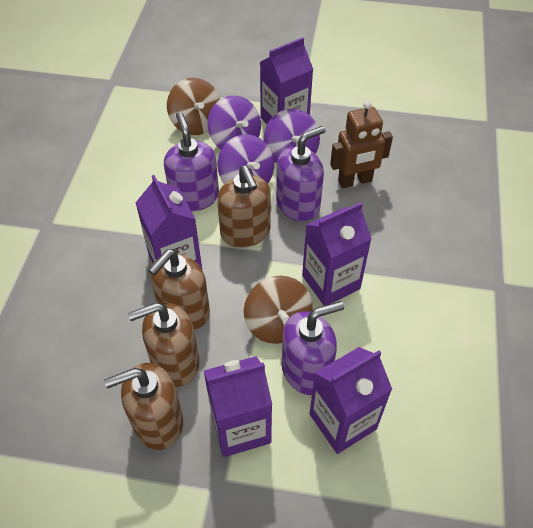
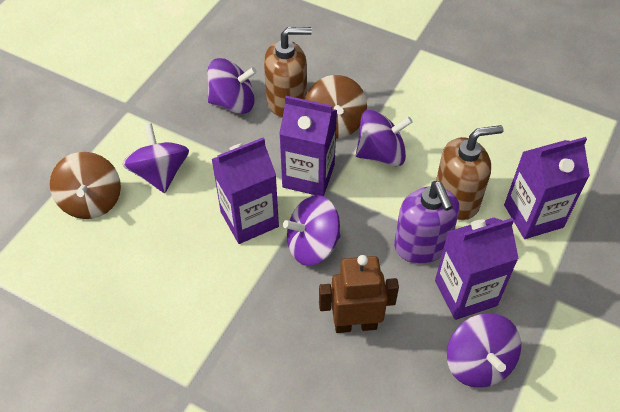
brown soap dispenser: 4 -> 2
purple carton: 5 -> 4
purple soap dispenser: 3 -> 1
purple spinning top: 3 -> 5

